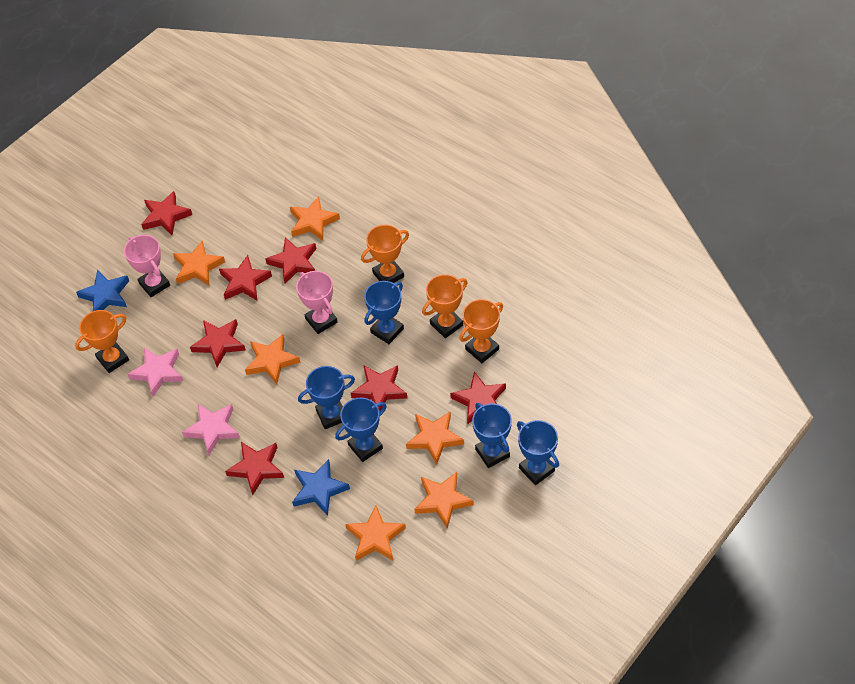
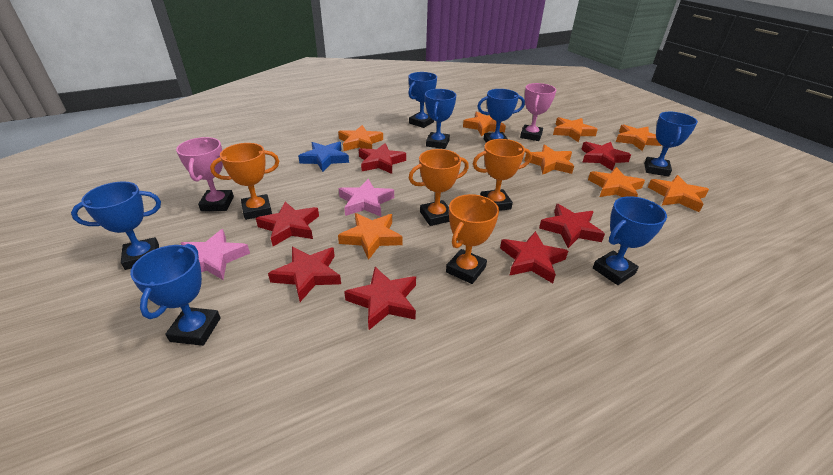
blue star: 2 -> 1
blue trophy: 5 -> 7
orange star: 6 -> 8

